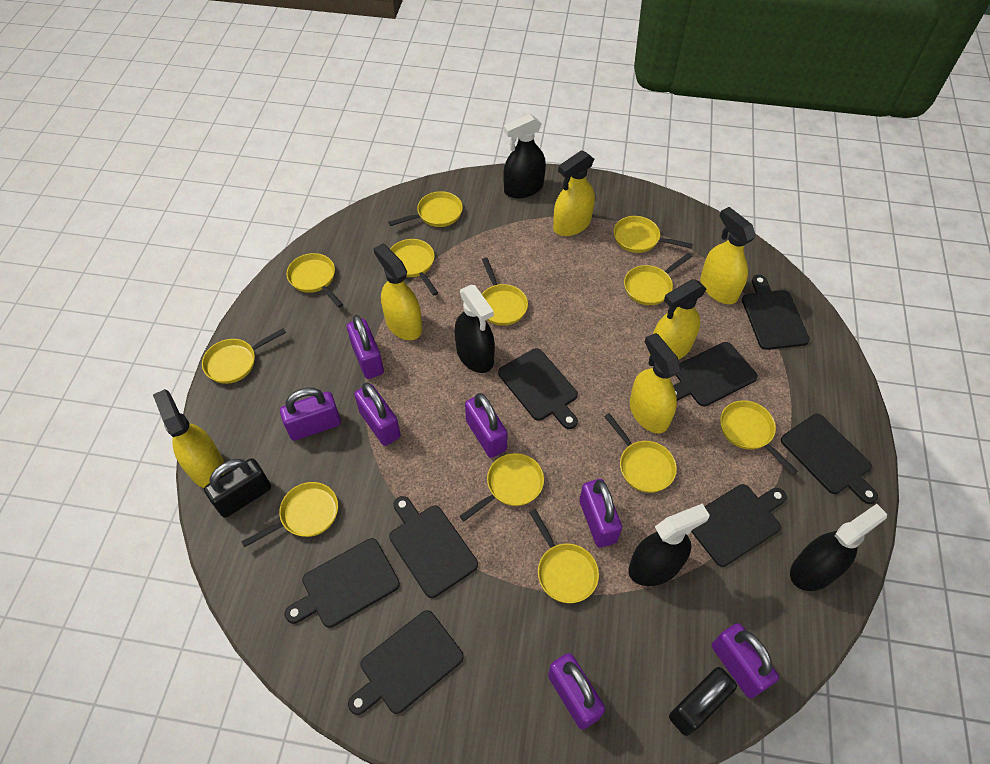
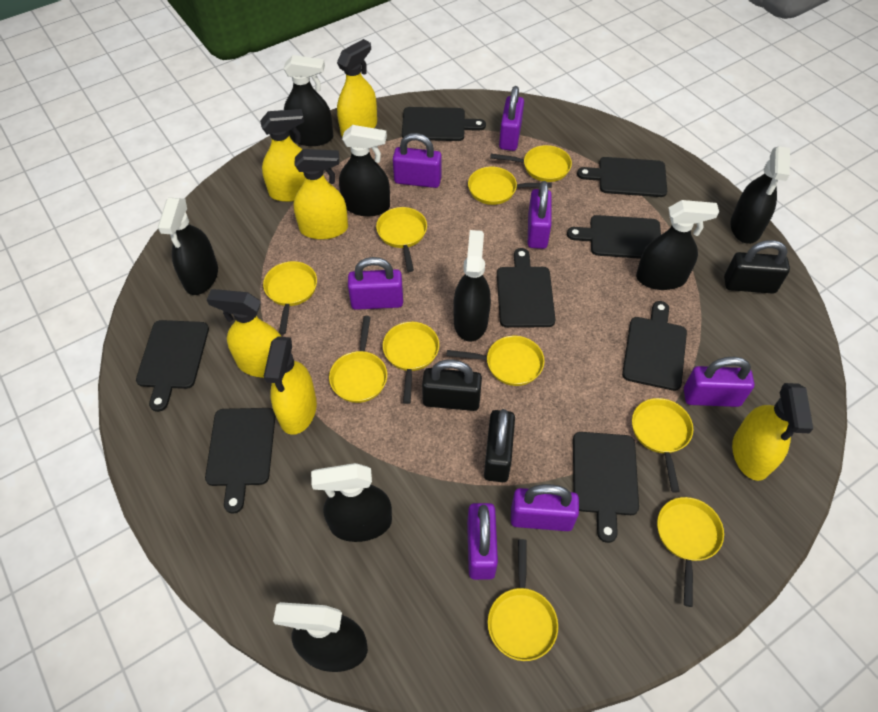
black padlock: 2 -> 3
black spray bottle: 4 -> 8
yellow pan: 12 -> 10

